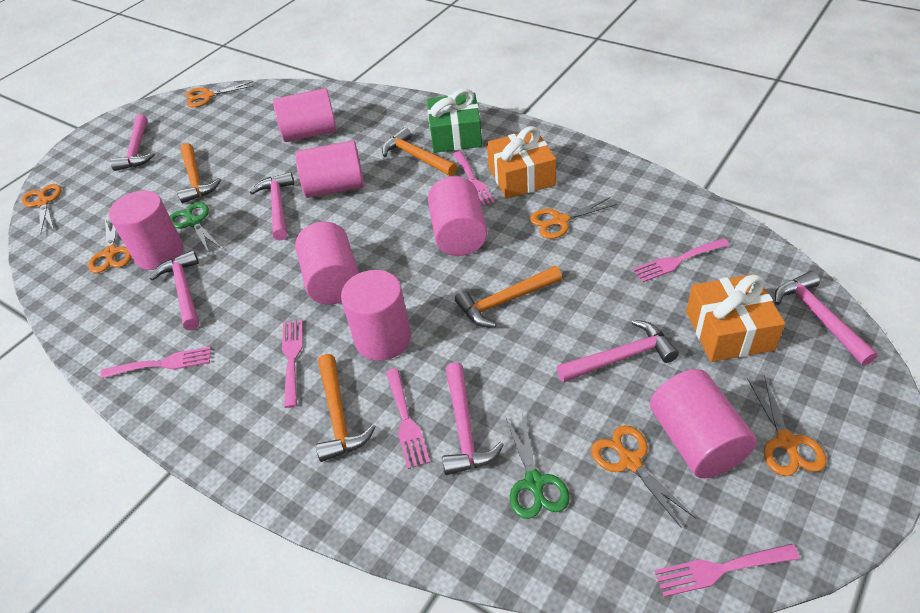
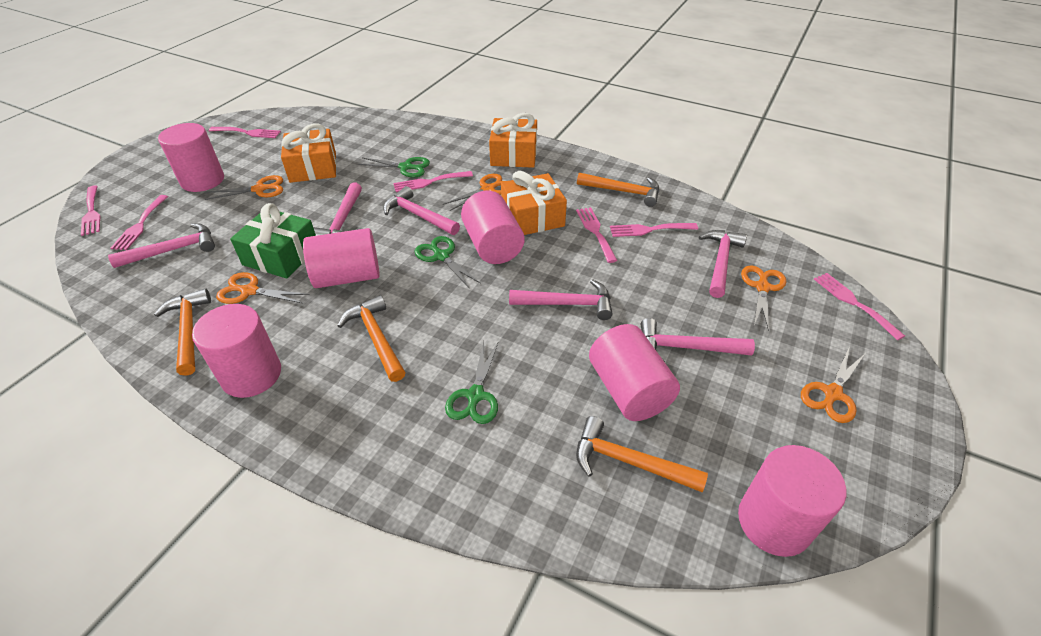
green scissors: 2 -> 3
orange gift: 2 -> 3
orange scissors: 6 -> 5
pink cylinder: 7 -> 6
pink fork: 6 -> 7

